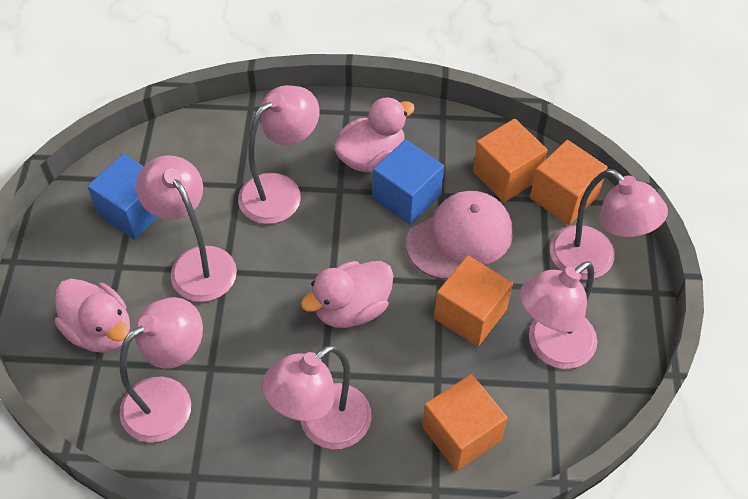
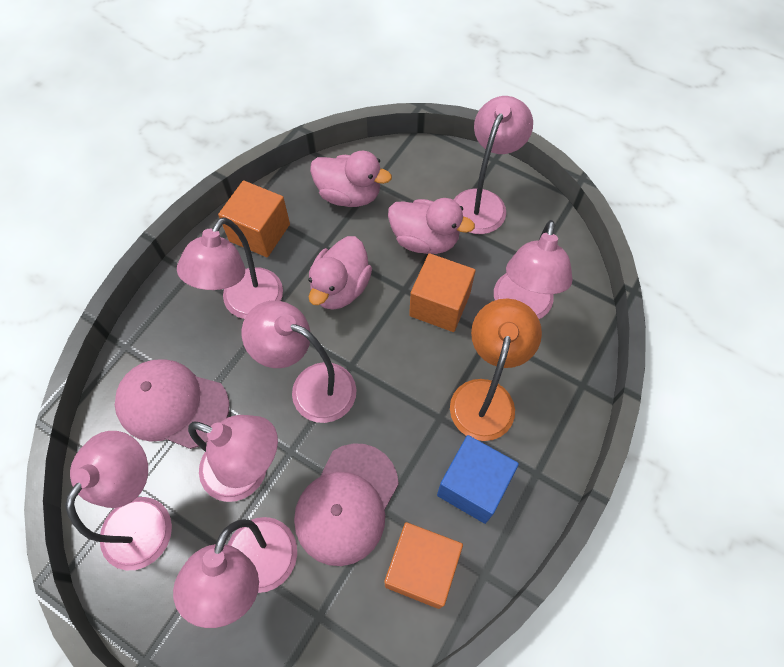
blue cube: 2 -> 1
orange cube: 4 -> 3
orange lamp: 0 -> 1
pink cap: 1 -> 2
pink lamp: 6 -> 7

